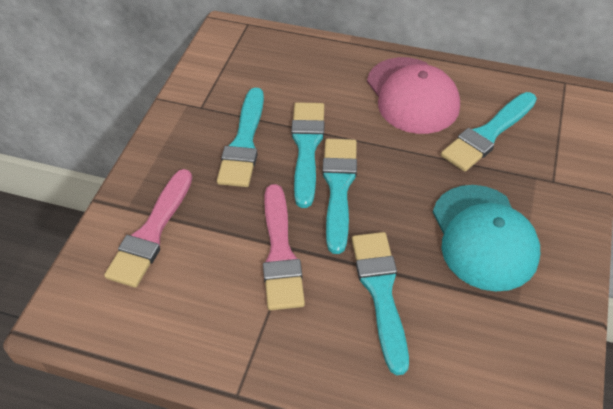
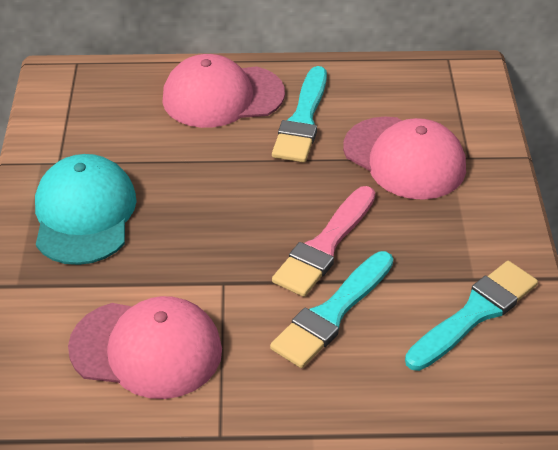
pink brush: 2 -> 1
pink cap: 1 -> 3
turquoise brush: 5 -> 3

